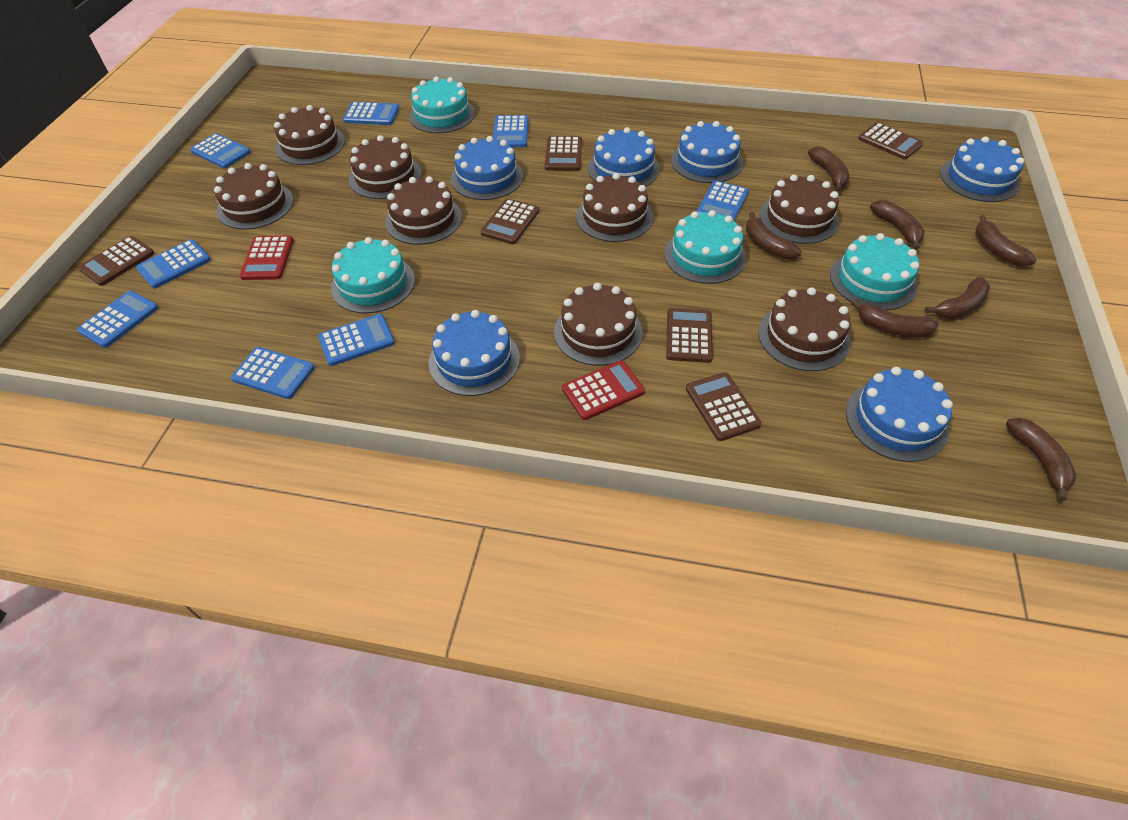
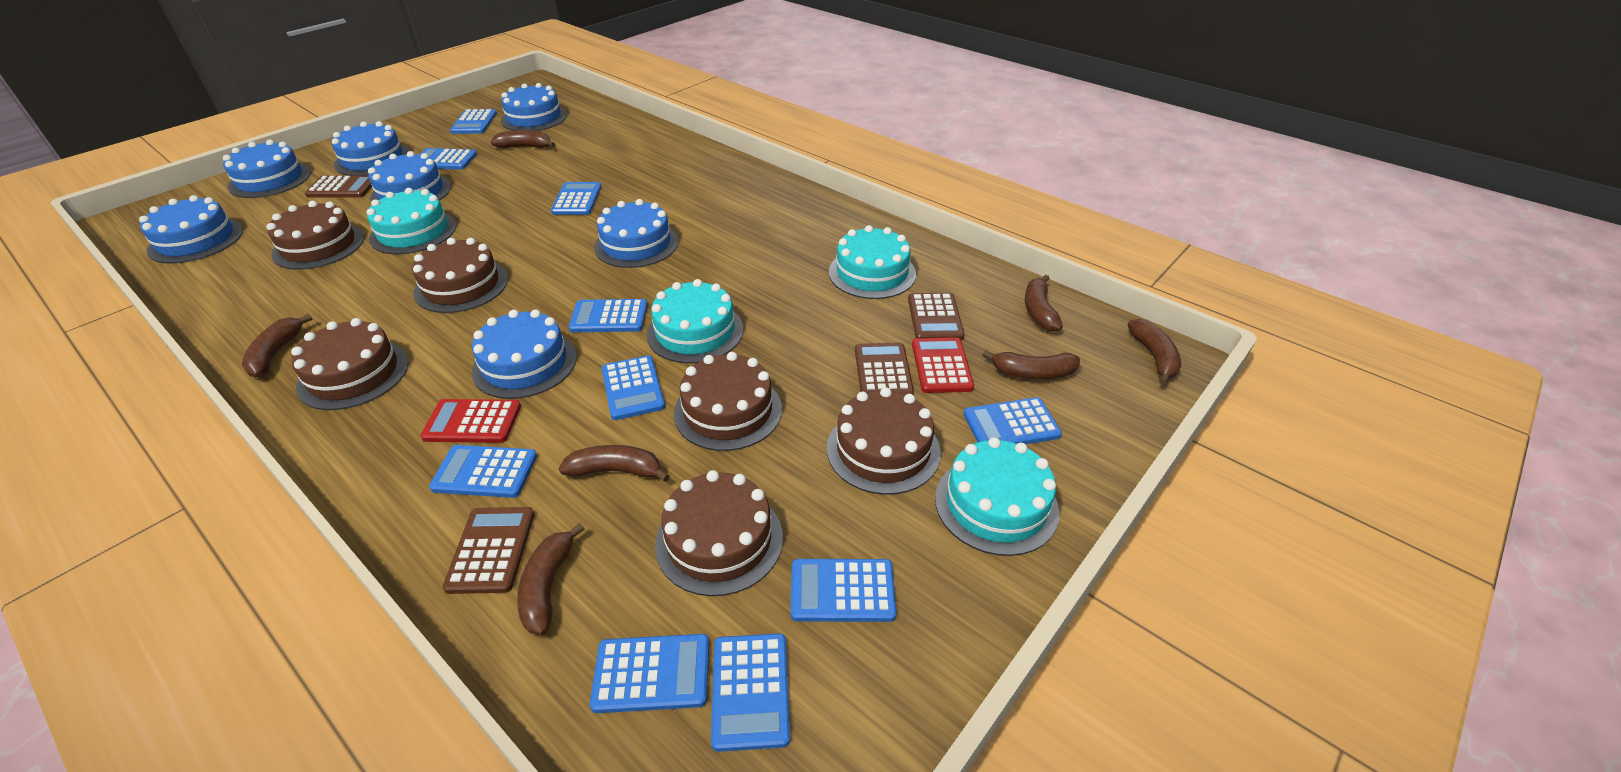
blue cake: 6 -> 7
blue calculator: 8 -> 10
brown cake: 8 -> 6
brown calculator: 6 -> 4

